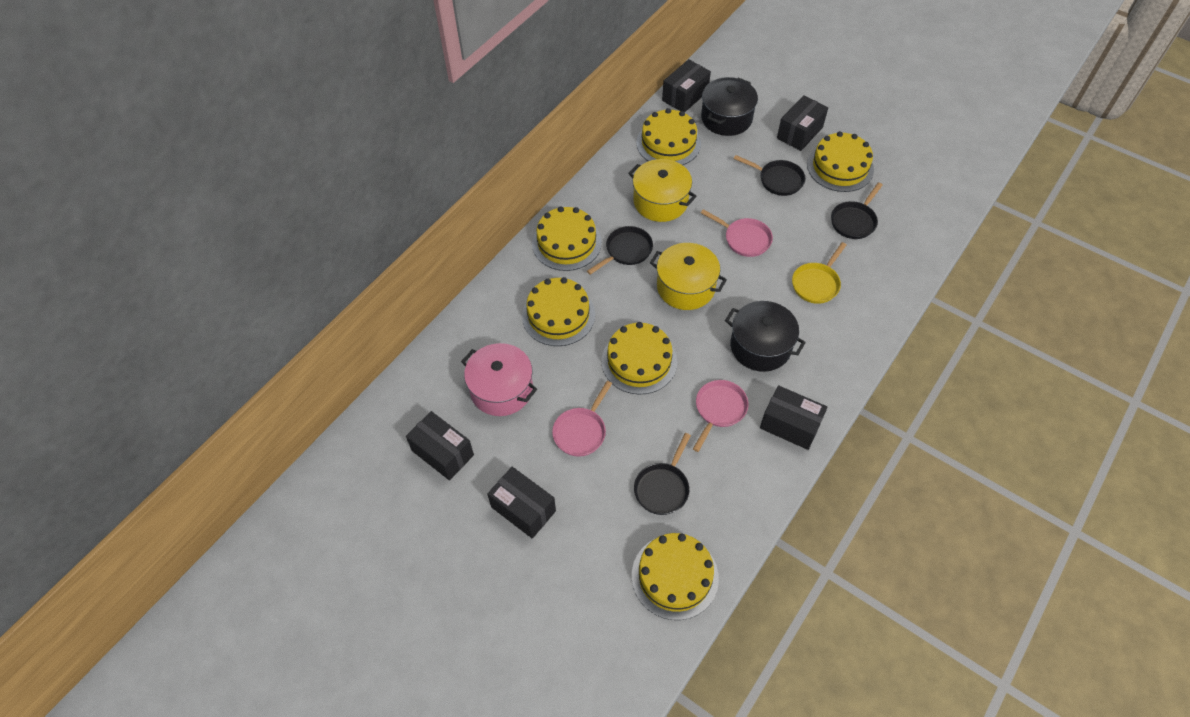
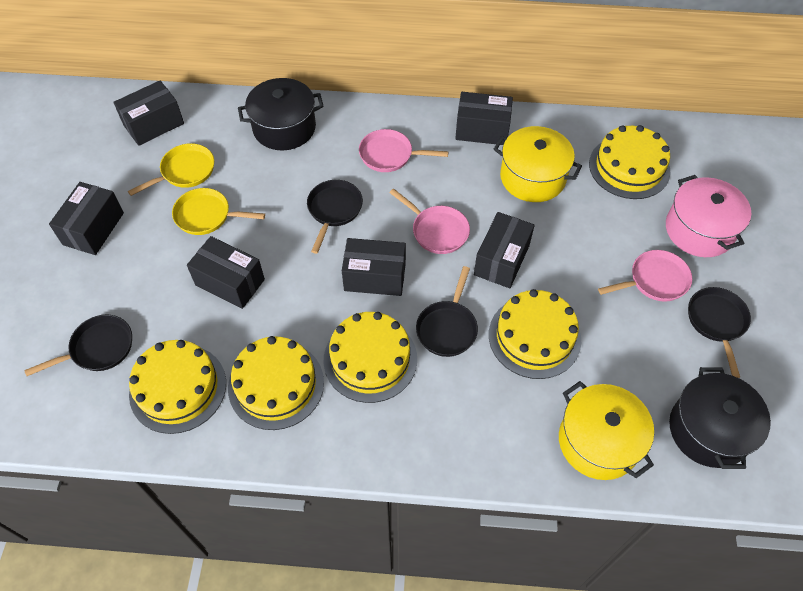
black box: 5 -> 6
yellow cake: 6 -> 5
yellow pan: 1 -> 2

